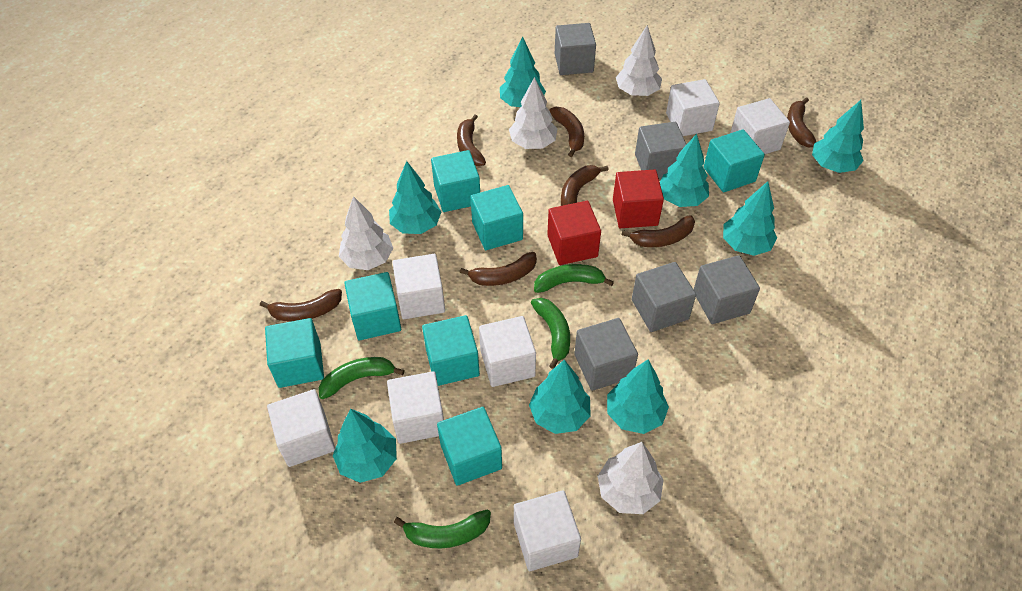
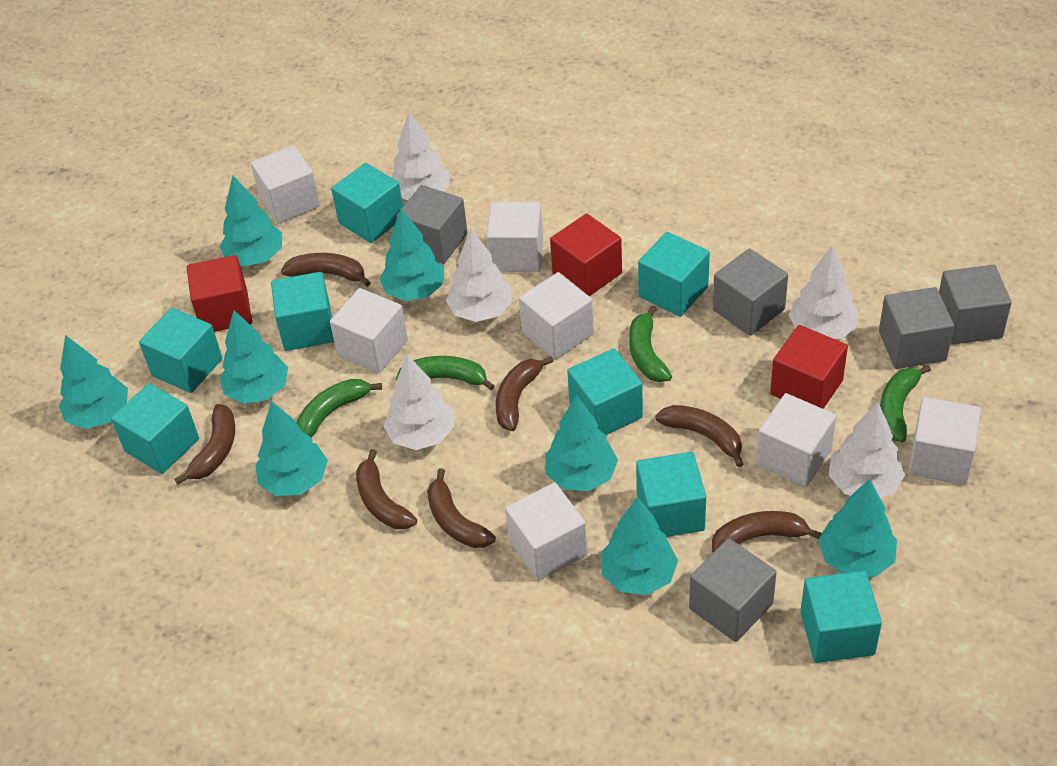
red cube: 2 -> 3
turquoise cube: 7 -> 8
white tree: 4 -> 5

